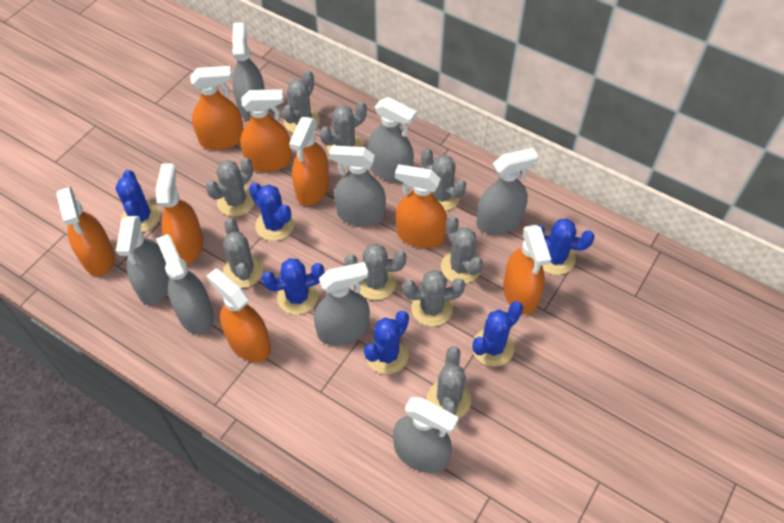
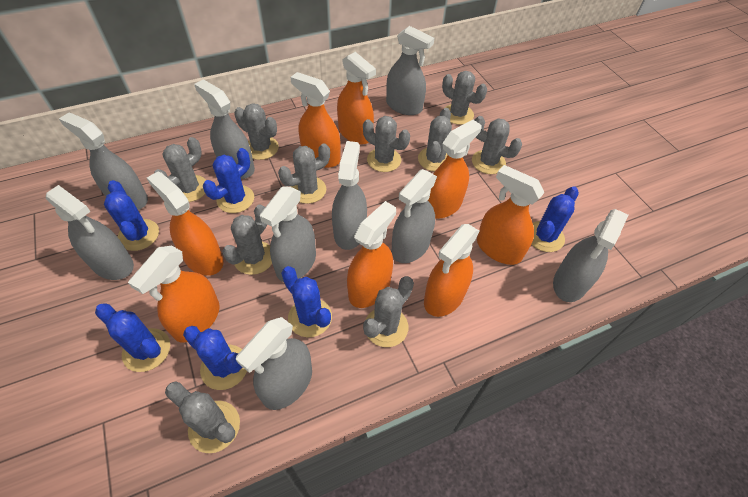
grey cactus: 9 -> 10
grey spray bottle: 8 -> 9

